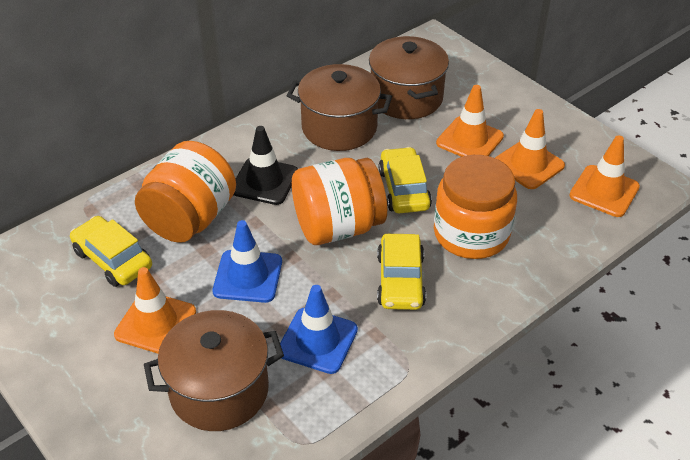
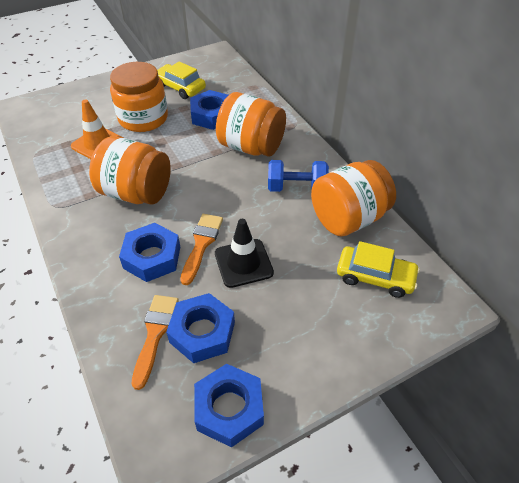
blue dumbbell: 0 -> 1
blue nut: 0 -> 4
blue traffic cone: 2 -> 0
brown pot: 3 -> 0
orange brush: 0 -> 2
orange jar: 3 -> 4
orange traffic cone: 4 -> 1
yellow car: 3 -> 2

